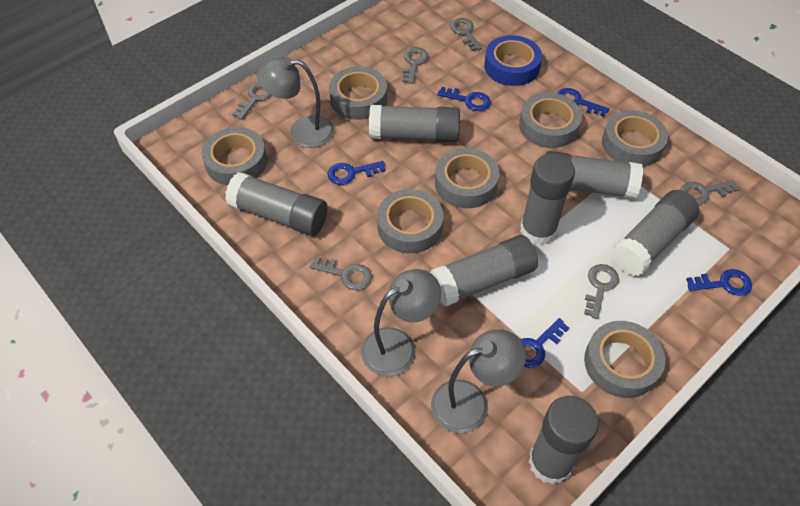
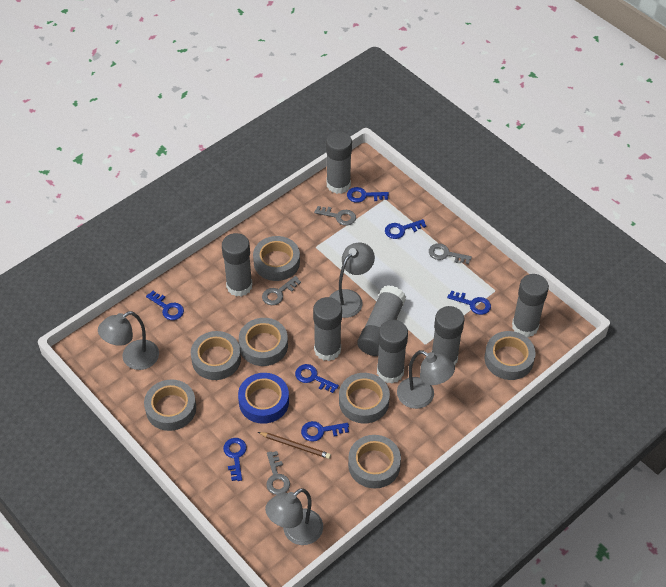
blue key: 5 -> 7
brown pencil: 0 -> 1
grey key: 6 -> 4
grey lamp: 3 -> 4

